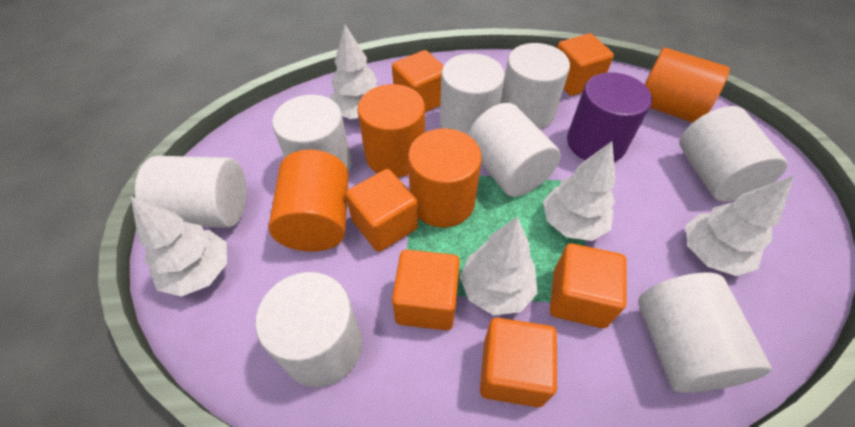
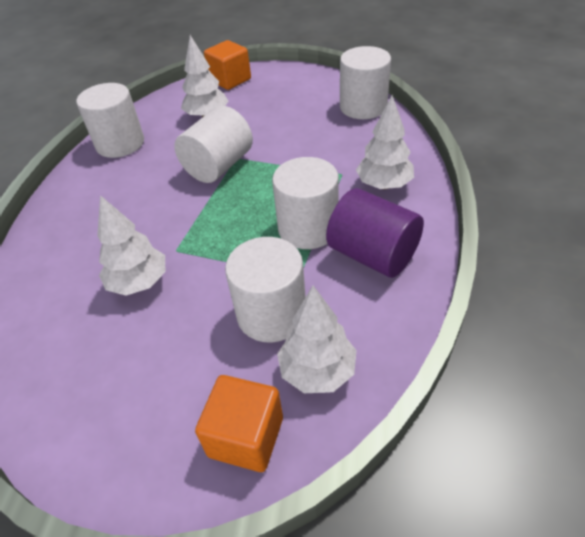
orange cube: 6 -> 2
orange cylinder: 4 -> 0
white cylinder: 8 -> 5
white tree: 5 -> 4

